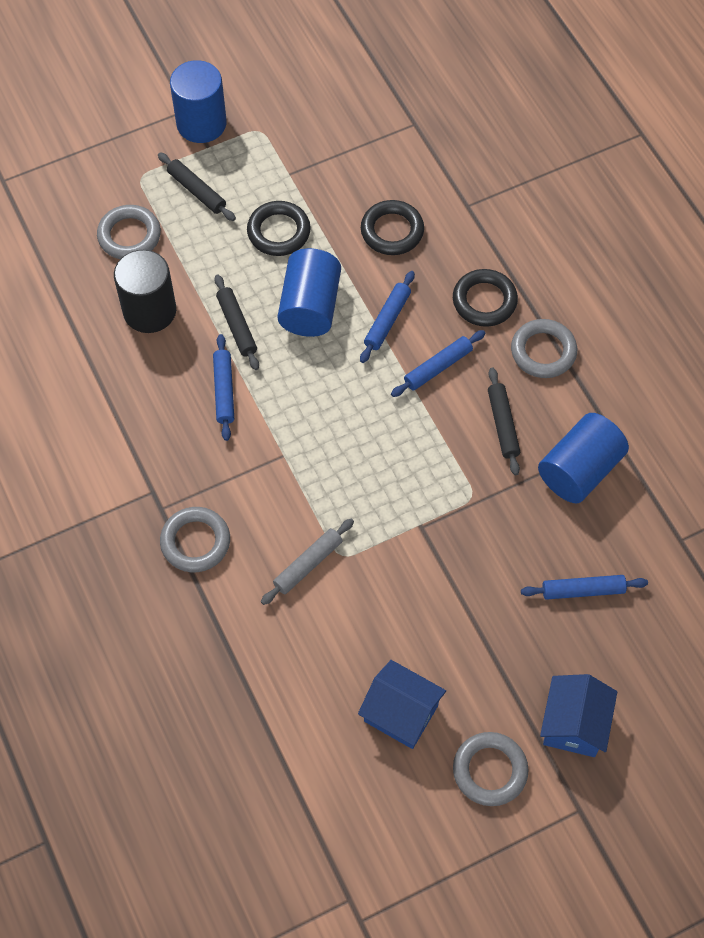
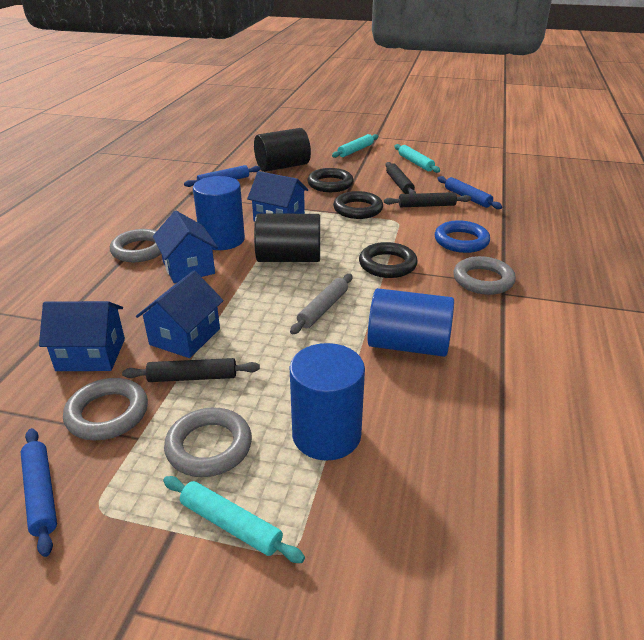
black cylinder: 1 -> 2
blue house: 2 -> 4
blue ring: 0 -> 1
blue rolling pin: 4 -> 3
turquoise rolling pin: 0 -> 3

